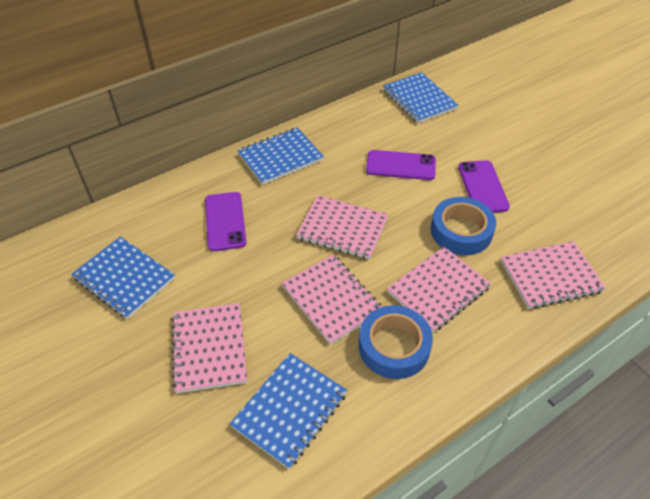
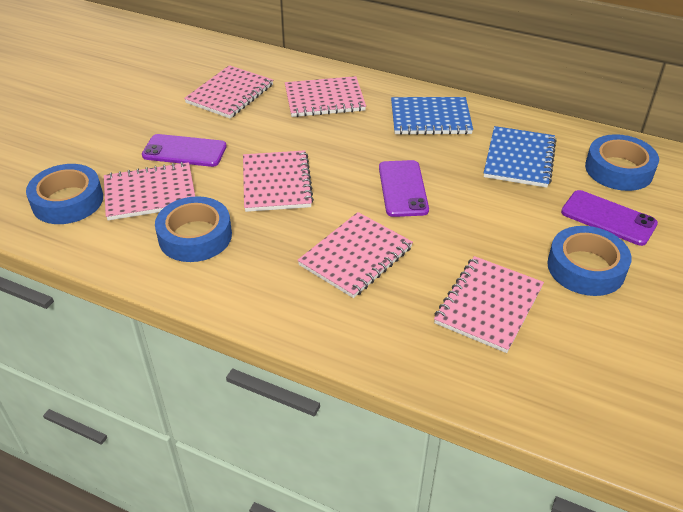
blue notebook: 4 -> 2
blue tape: 2 -> 4
pink notebook: 5 -> 6

